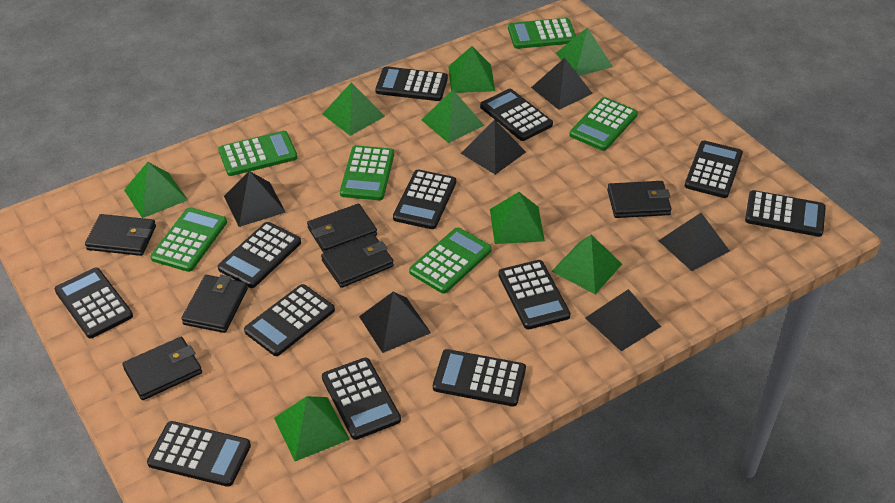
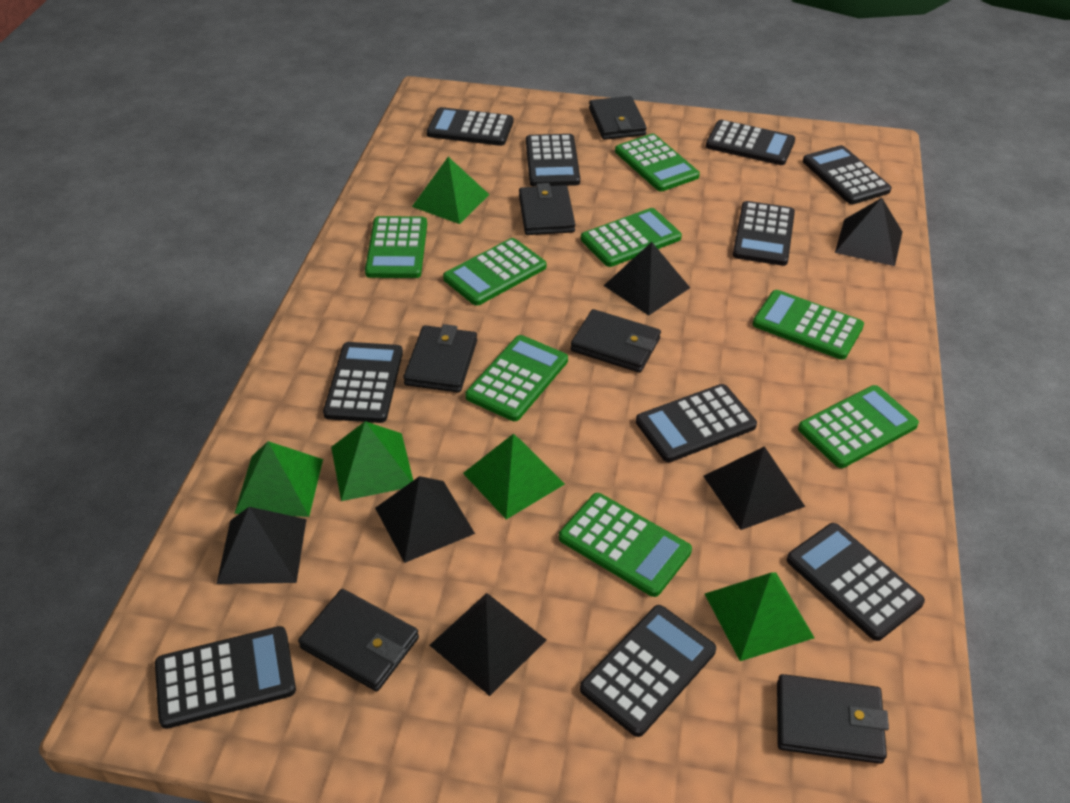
black calculator: 12 -> 10
green calculator: 6 -> 8
green pyramid: 8 -> 5

